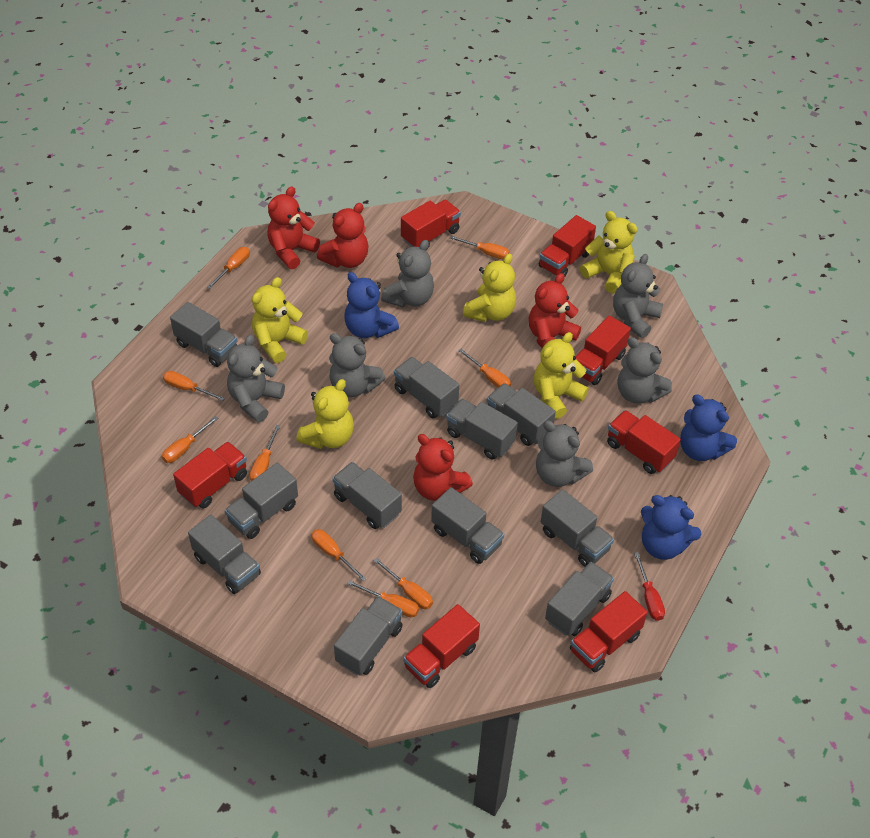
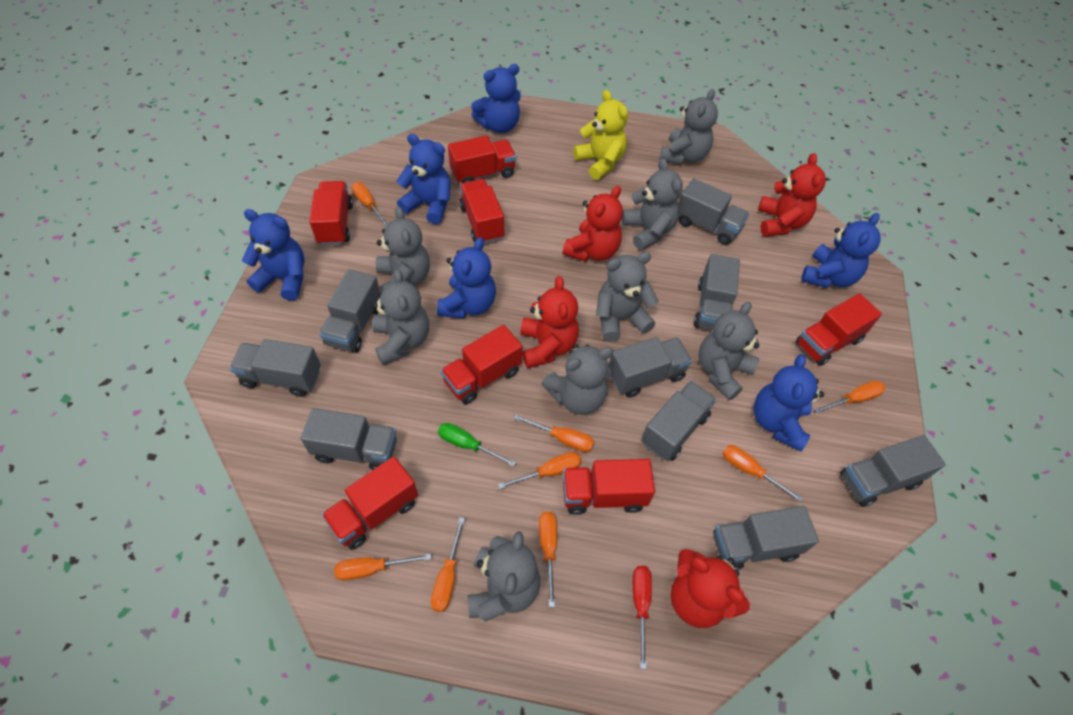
blue teddy bear: 3 -> 6
green screwdriver: 0 -> 1
grey teddy bear: 6 -> 8
grey truck: 11 -> 9
orange screwdriver: 9 -> 8
yellow teddy bear: 5 -> 1

